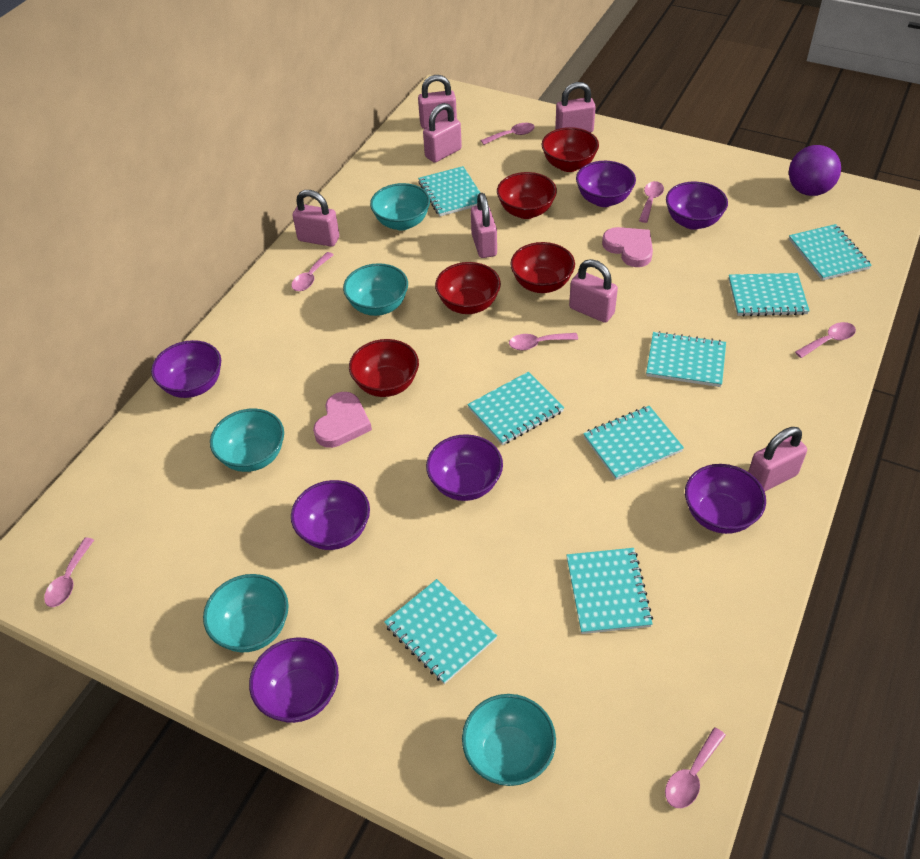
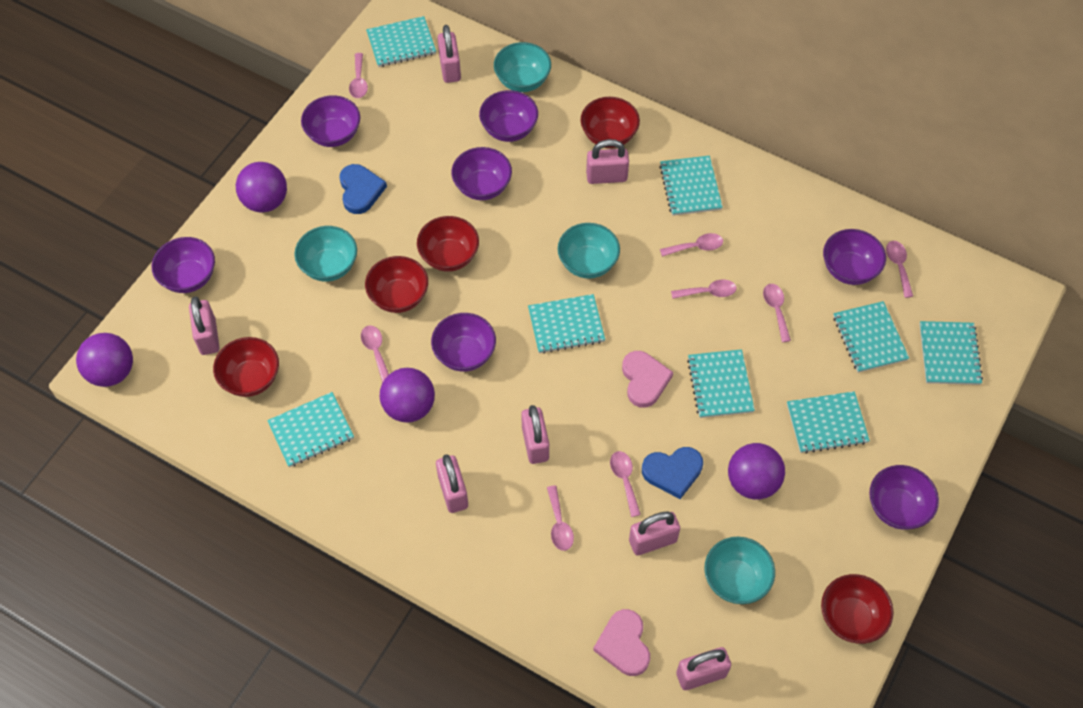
blue heart: 0 -> 2
pink spoon: 7 -> 8
purple ball: 1 -> 4
turquoise bowl: 5 -> 4

